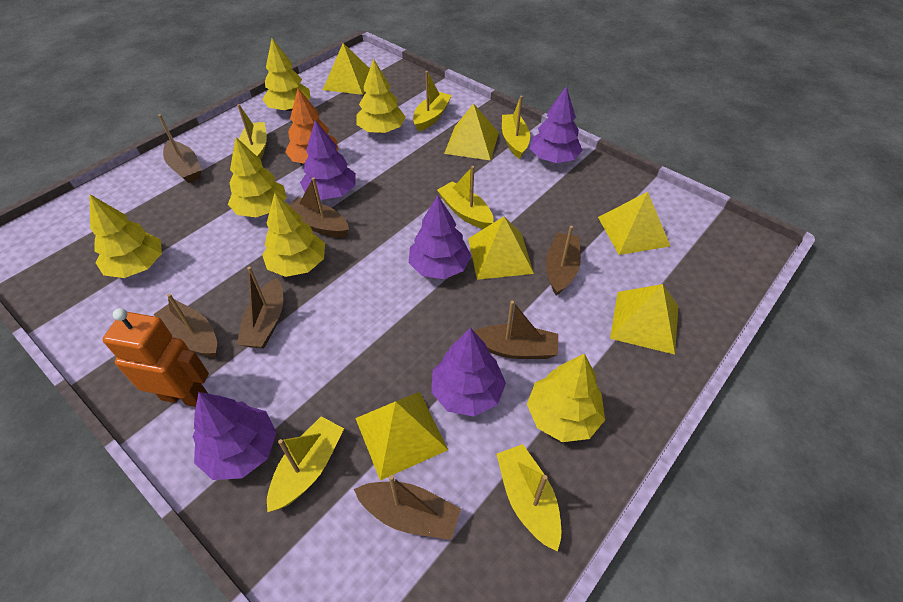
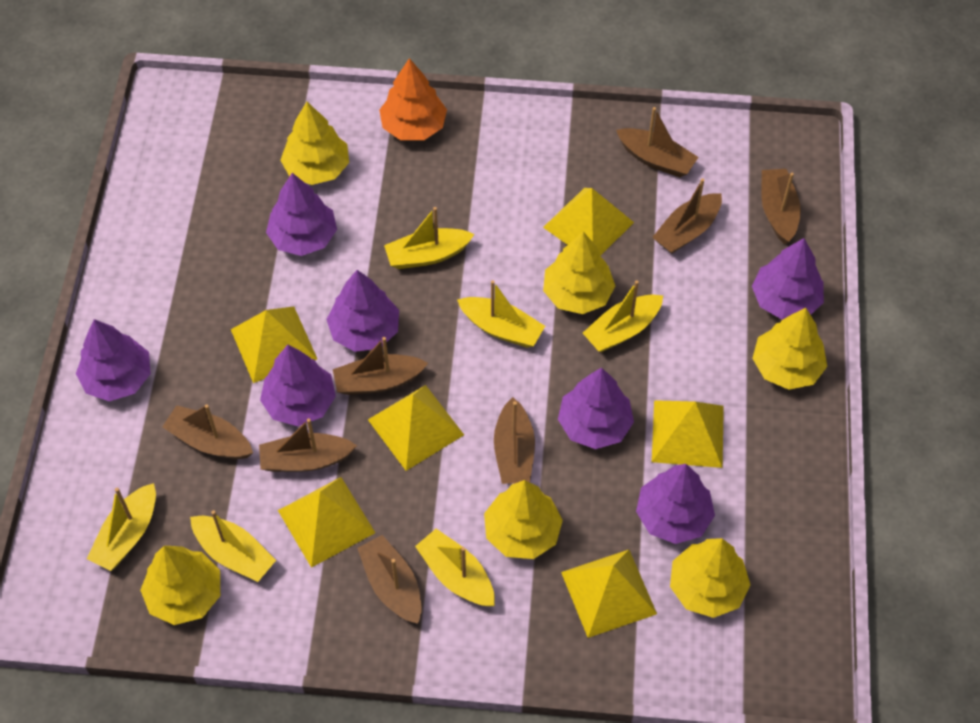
brown boat: 7 -> 8
orange robot: 1 -> 0
purple tree: 5 -> 7

